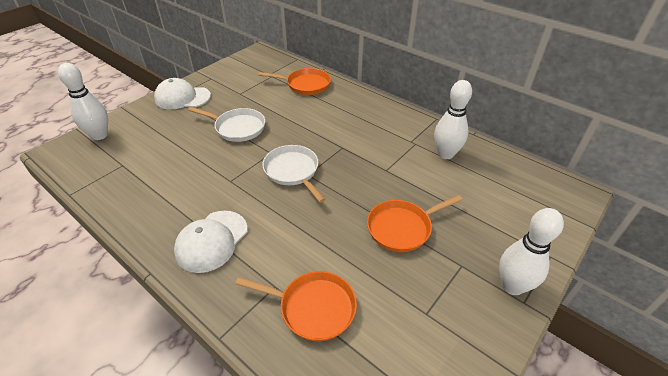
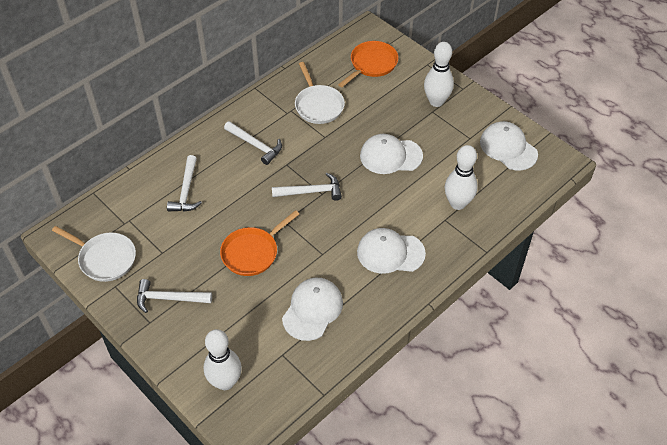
orange pan: 3 -> 2
white cap: 2 -> 4
white hammer: 0 -> 4

